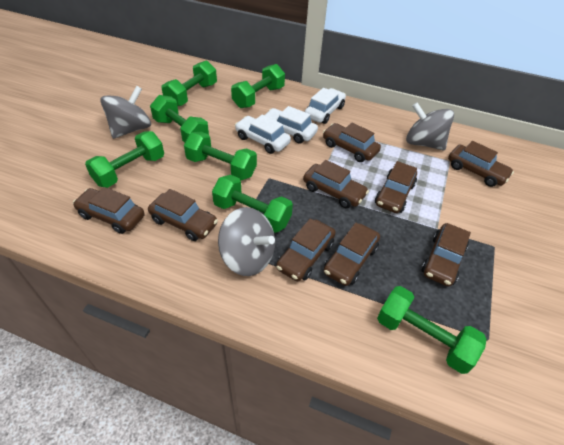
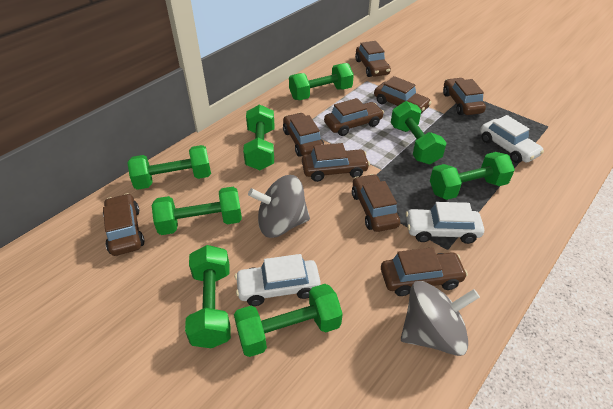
green dumbbell: 7 -> 8
grey spinning top: 3 -> 2

